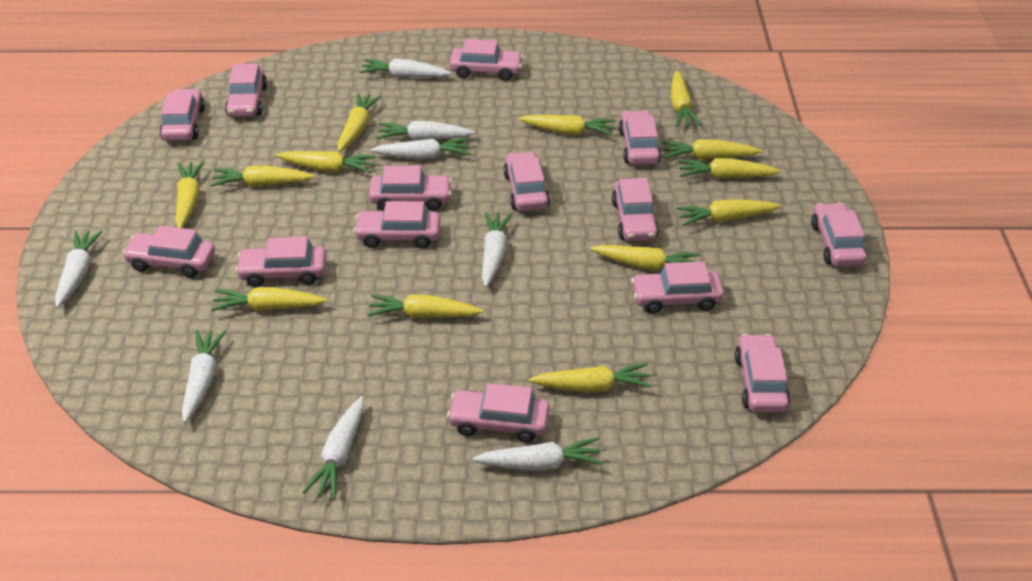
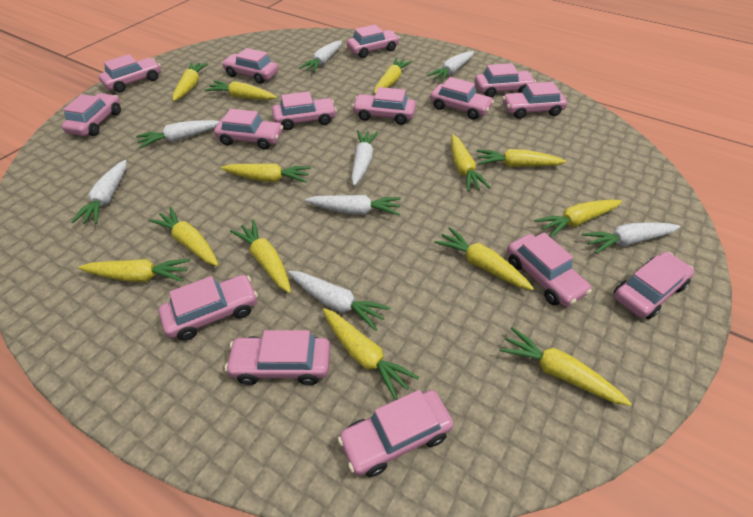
pink car: 14 -> 15

